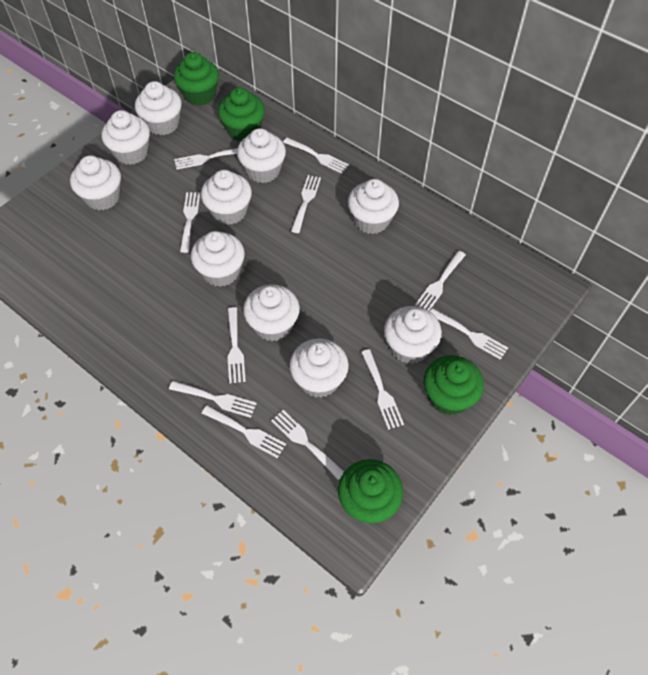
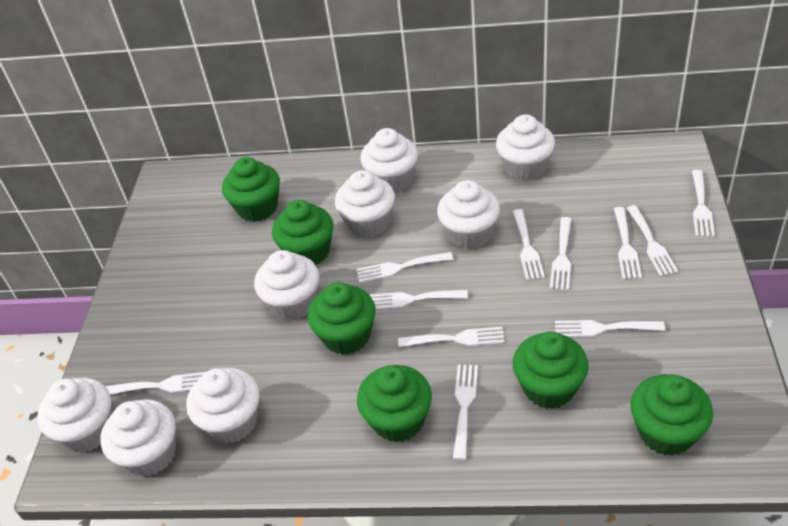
green cupcake: 4 -> 6
white cupcake: 10 -> 8

